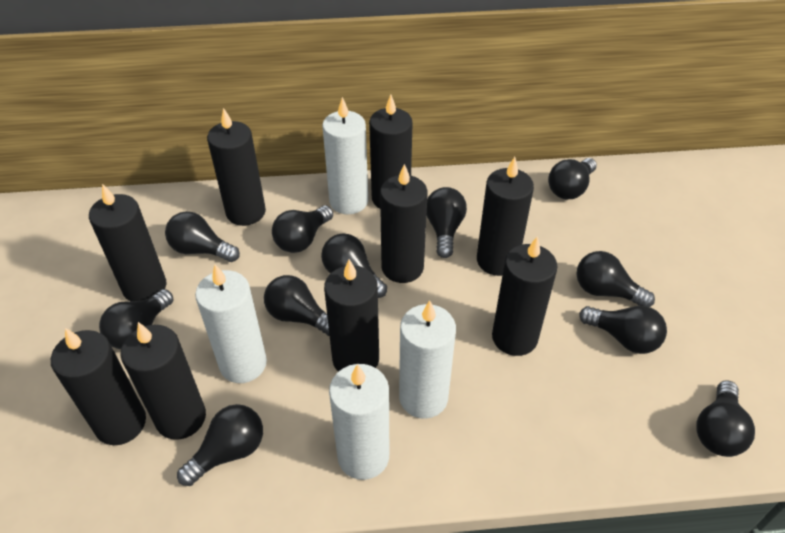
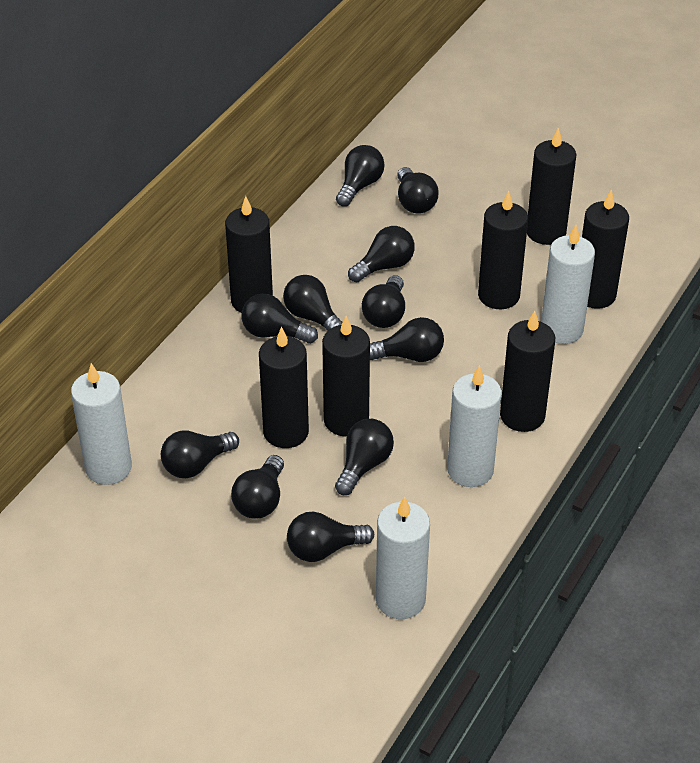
black candle: 9 -> 7

